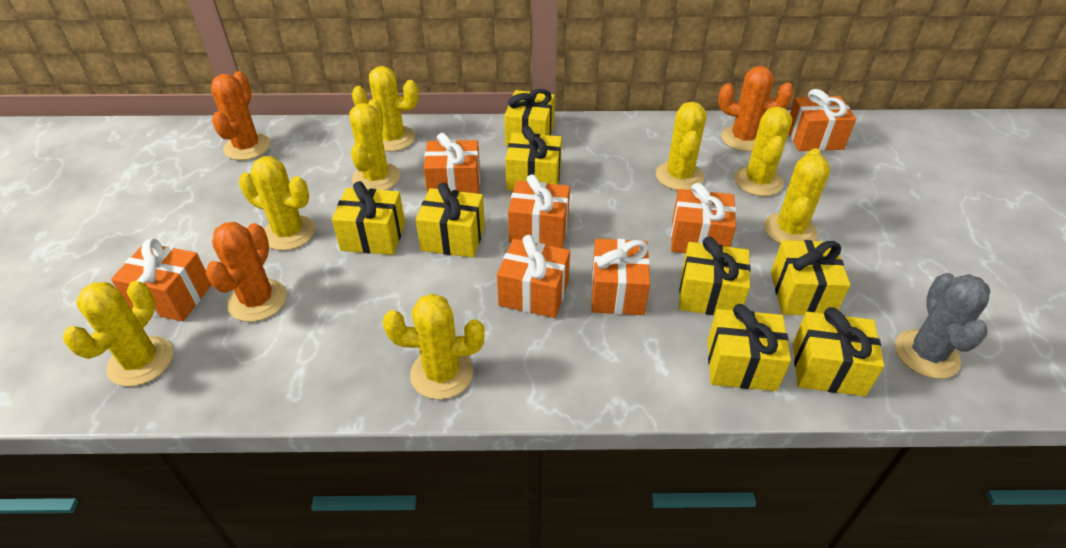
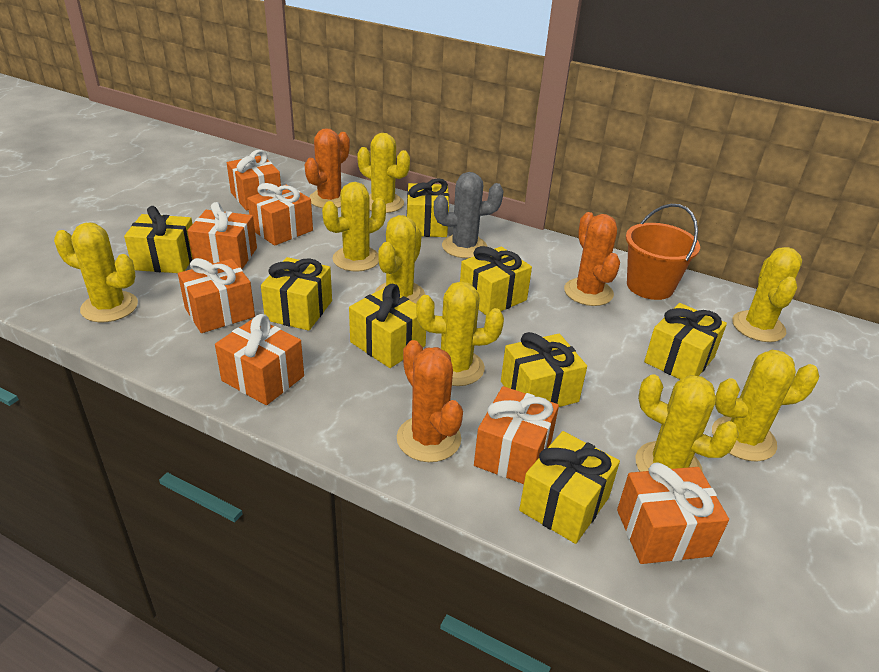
orange bucket: 0 -> 1

